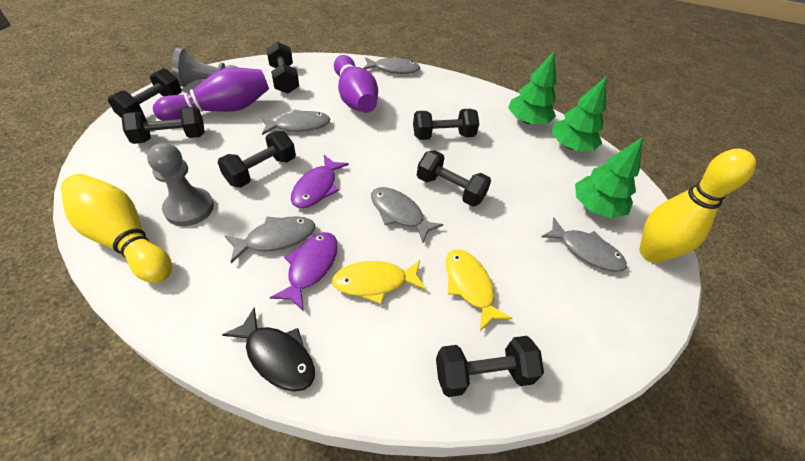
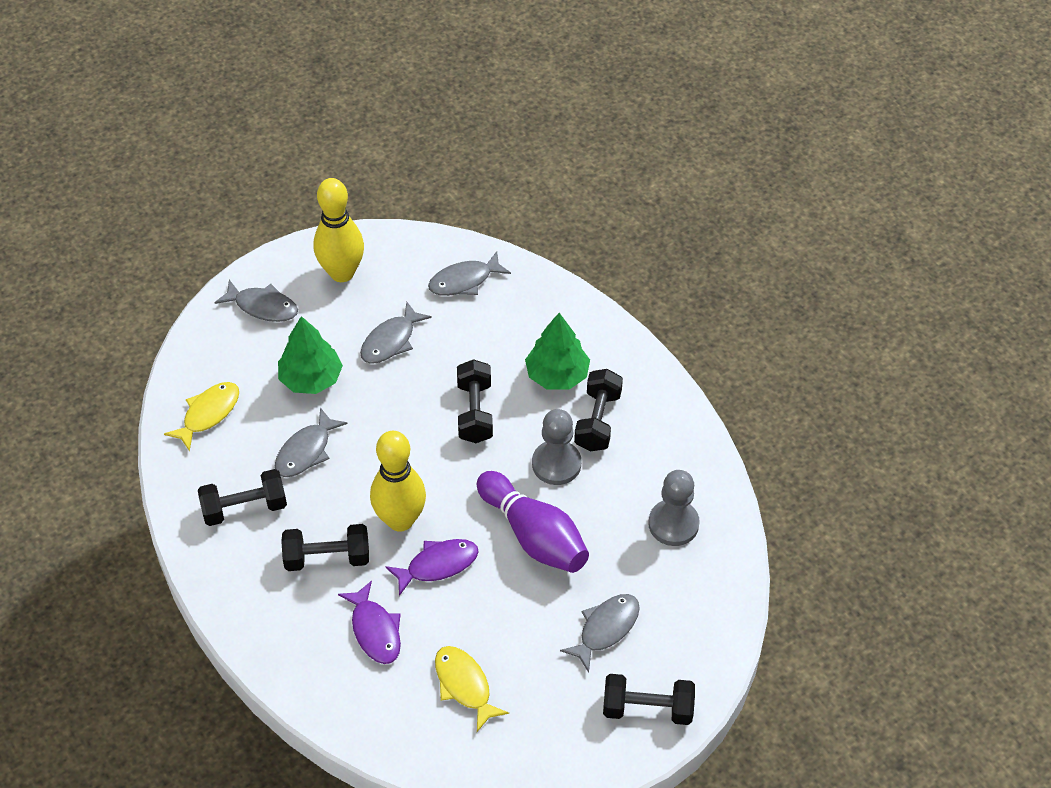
black dumbbell: 7 -> 5
black fish: 1 -> 0
green tree: 3 -> 2
purple bowling pin: 2 -> 1

